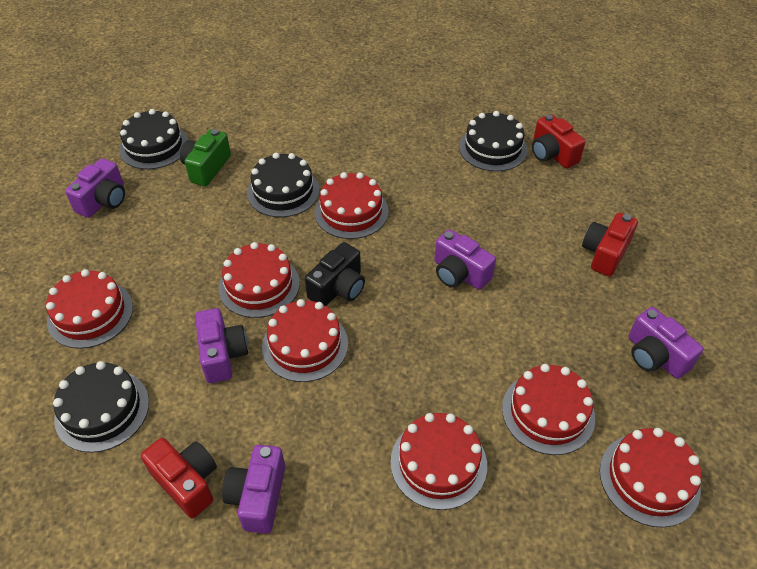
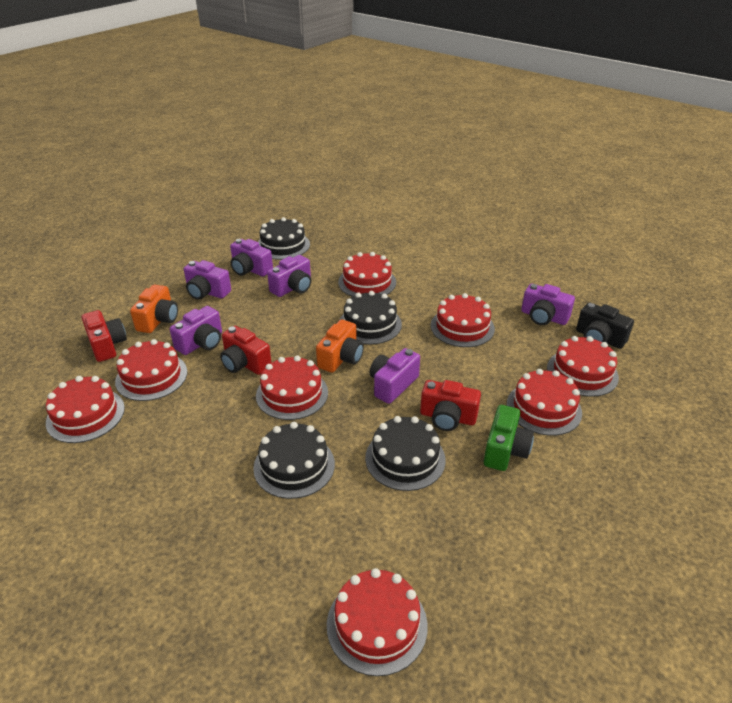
orange camera: 0 -> 2
purple camera: 5 -> 6
red cake: 7 -> 8

